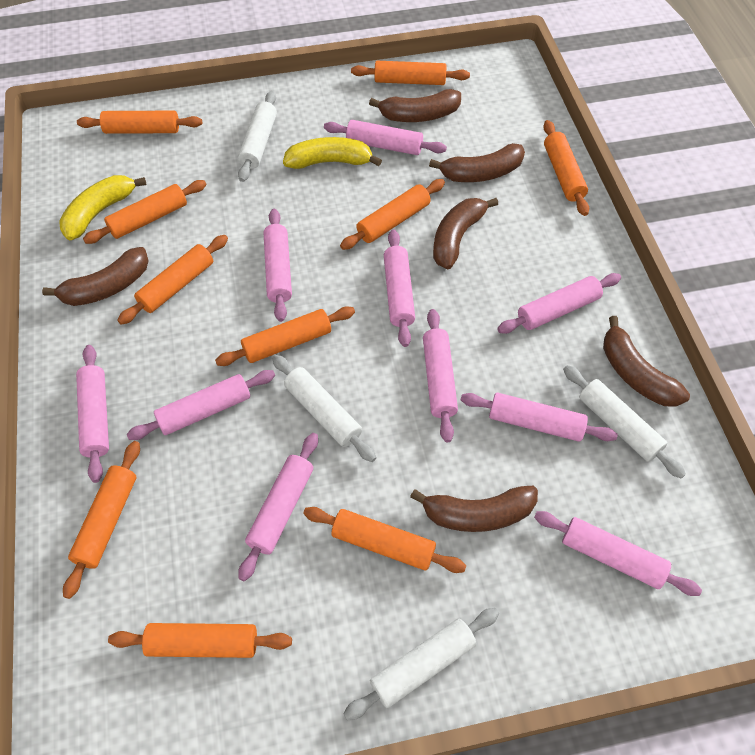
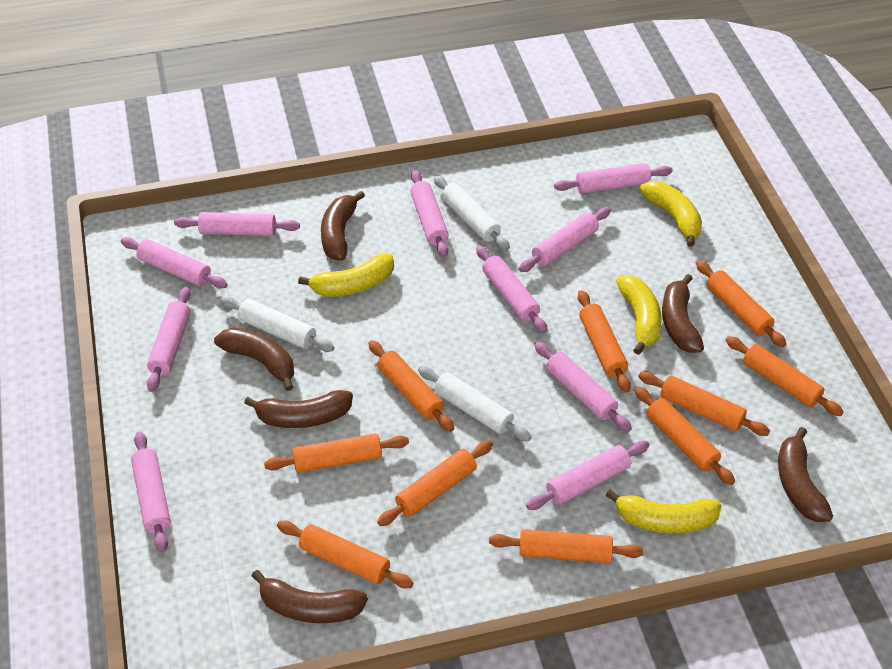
white rolling pin: 4 -> 3
yellow banana: 2 -> 4

